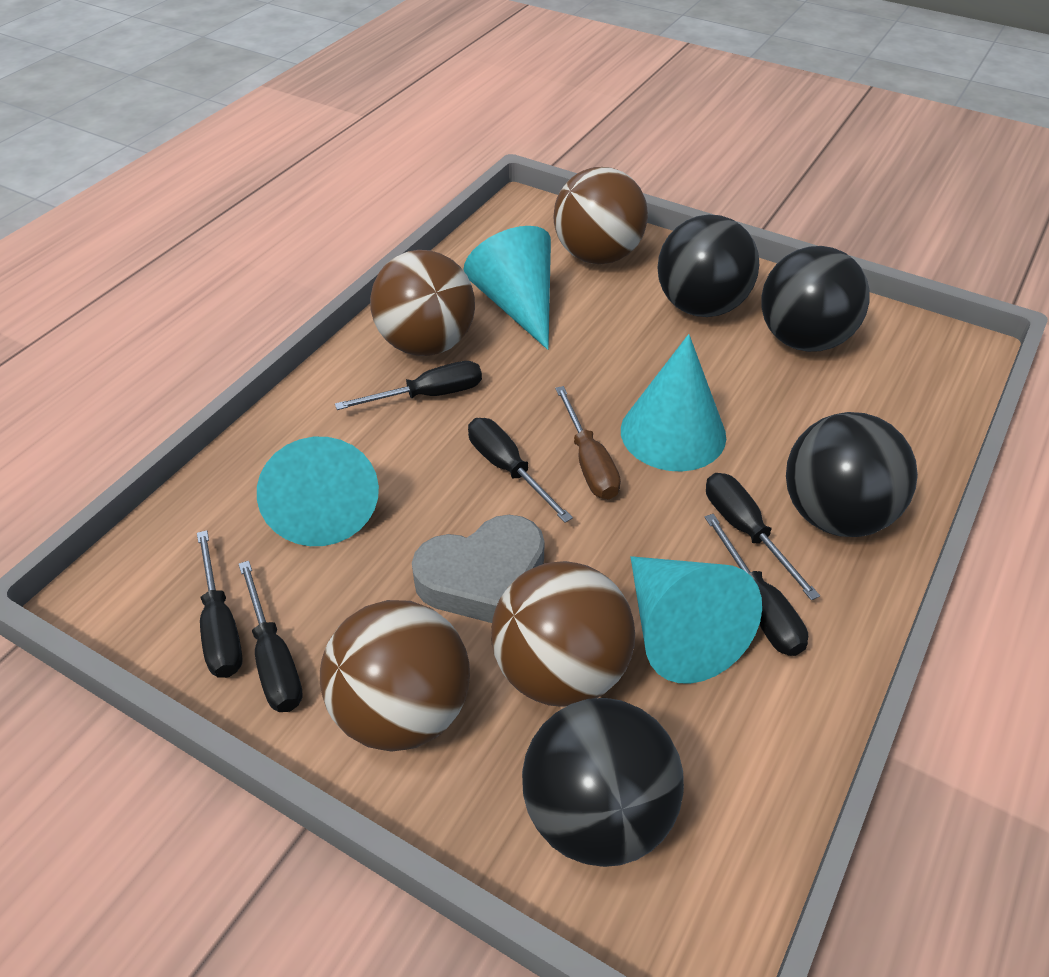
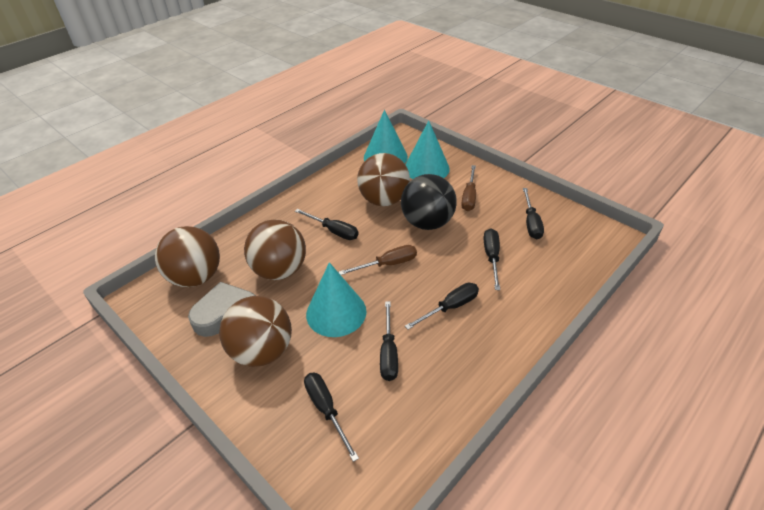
black ball: 4 -> 1
brown screwdriver: 1 -> 2
turquoise cone: 4 -> 3

